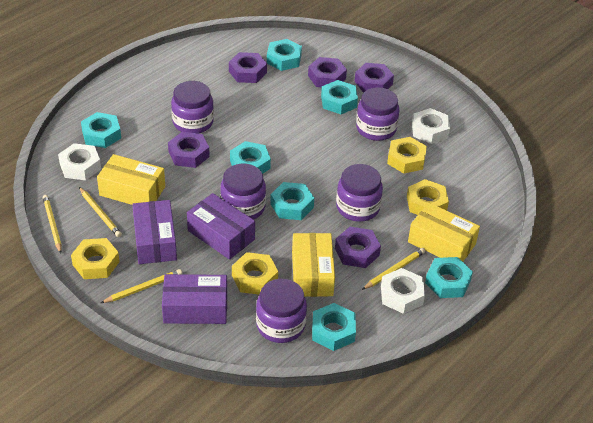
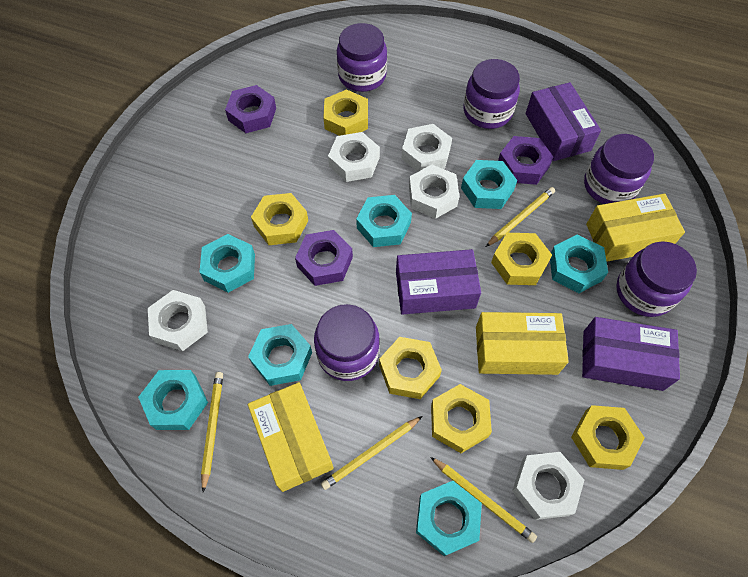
purple nut: 5 -> 3
white nut: 3 -> 5
yellow nut: 4 -> 6

